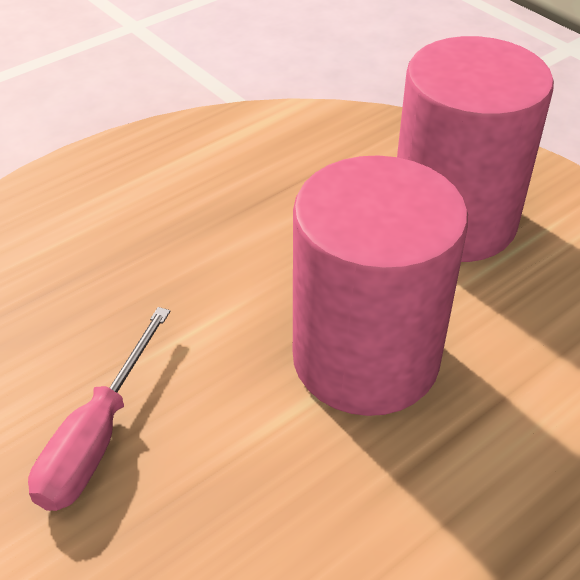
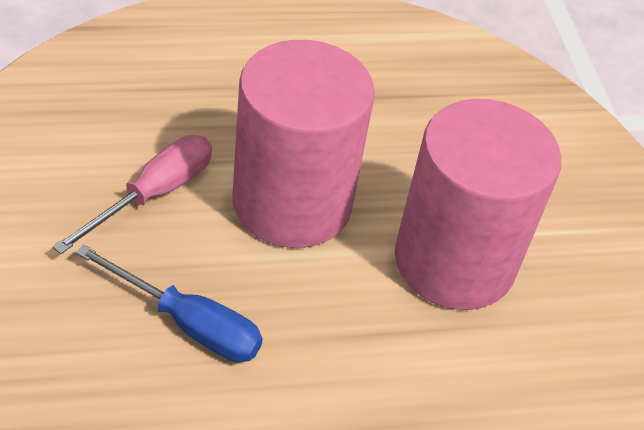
blue screwdriver: 0 -> 1

